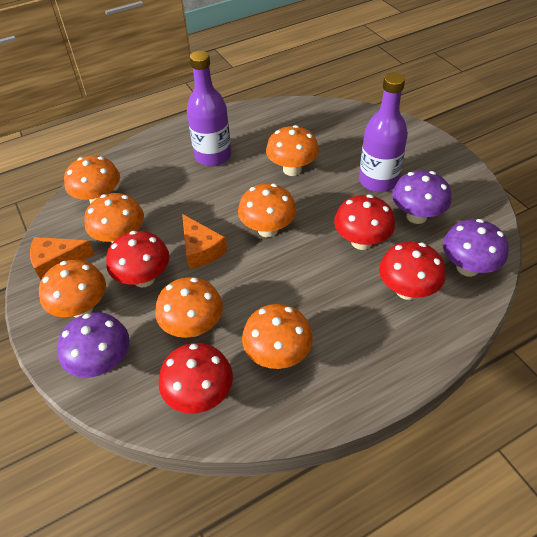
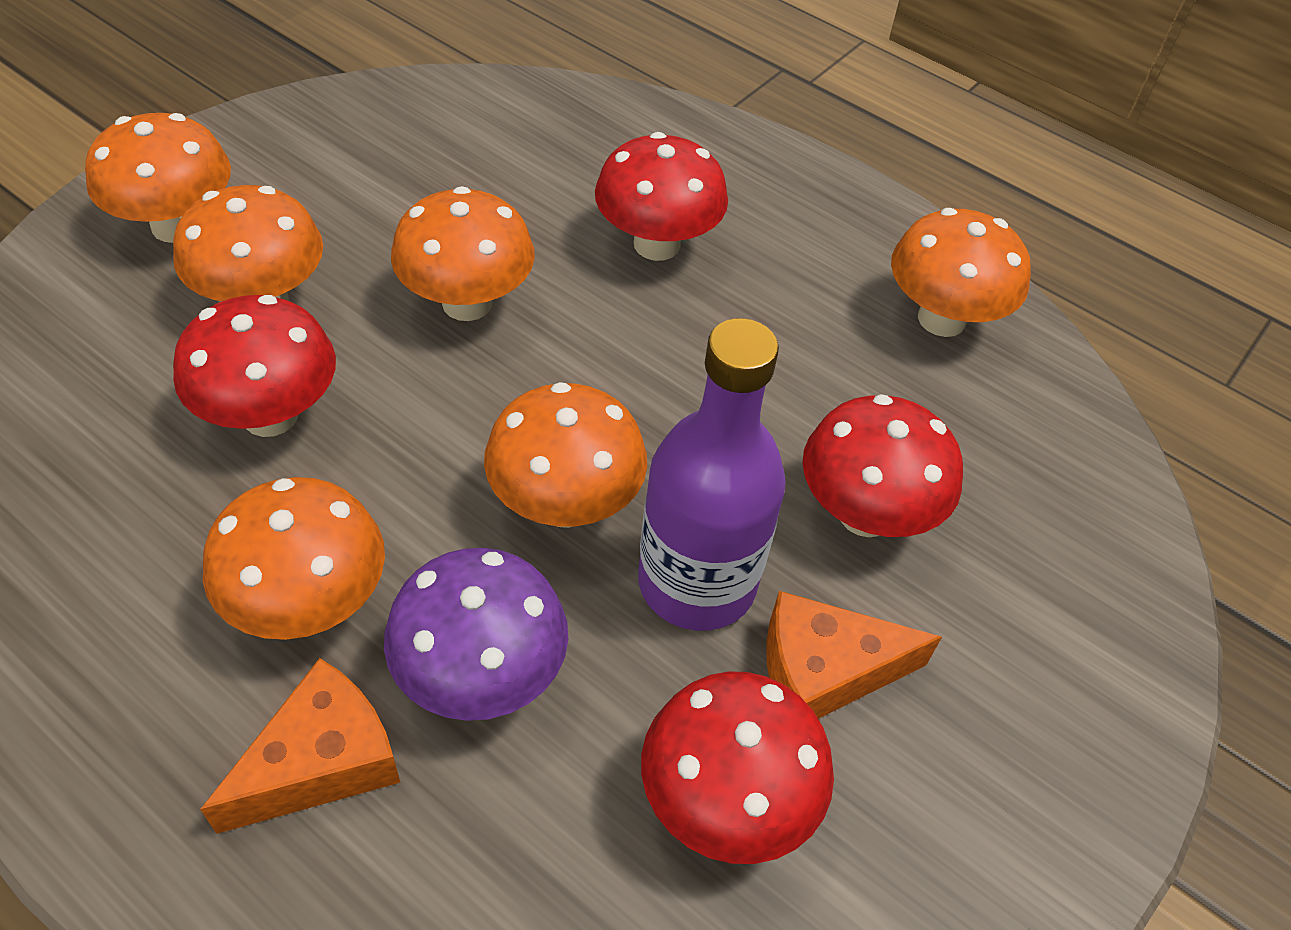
orange mushroom: 7 -> 6
purple bottle: 2 -> 1
purple mushroom: 3 -> 1

